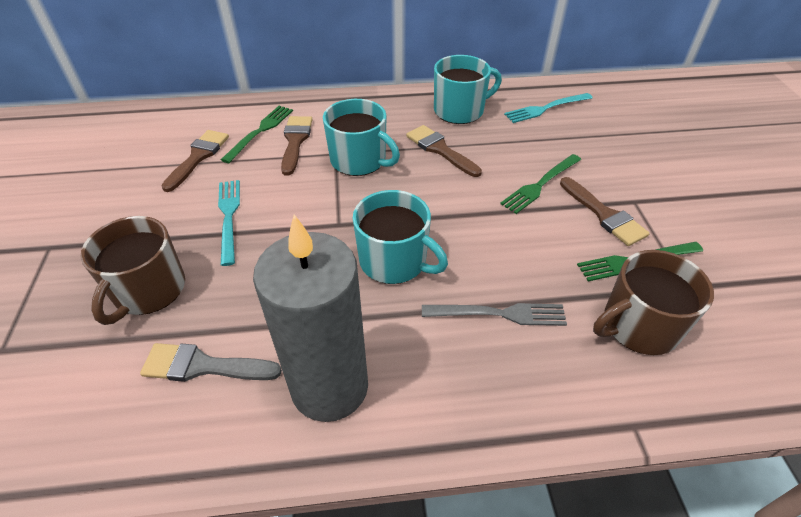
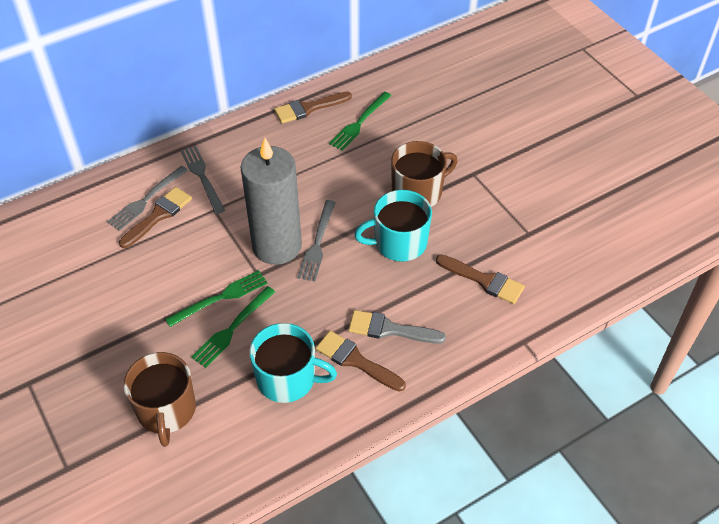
grey fork: 1 -> 3
turquoise fork: 2 -> 0
turquoise mug: 3 -> 2

